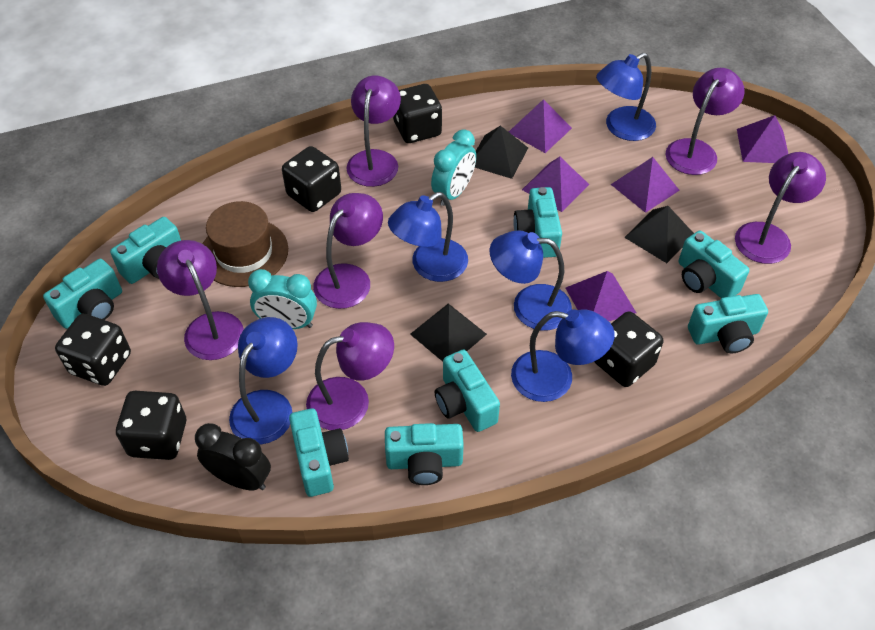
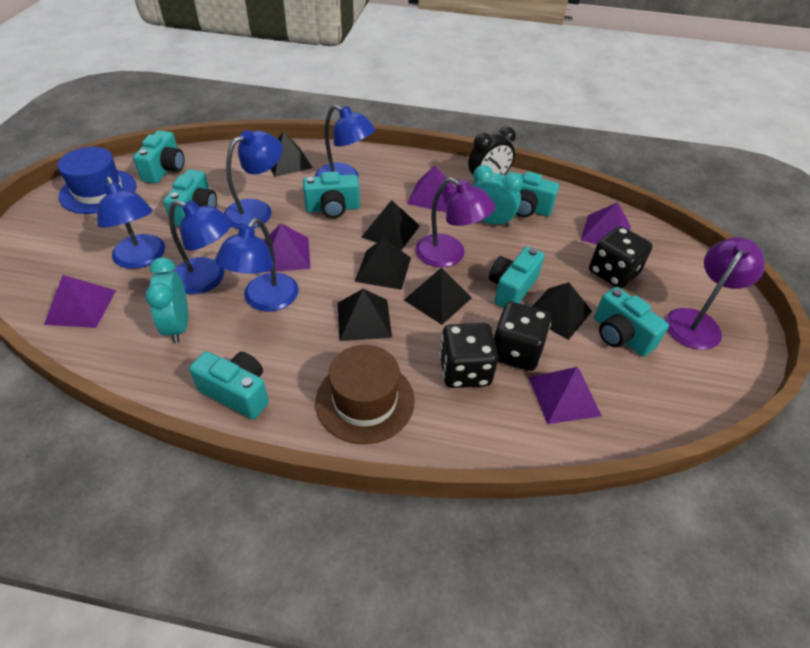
black dice: 5 -> 3
black pyramid: 3 -> 6
blue hat: 0 -> 1
purple lamp: 6 -> 2
turquoise camera: 8 -> 7

